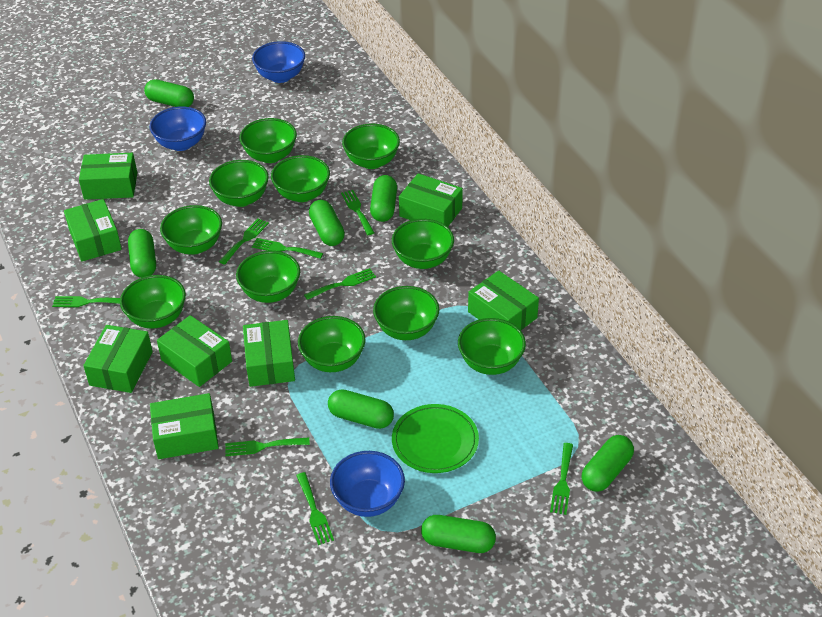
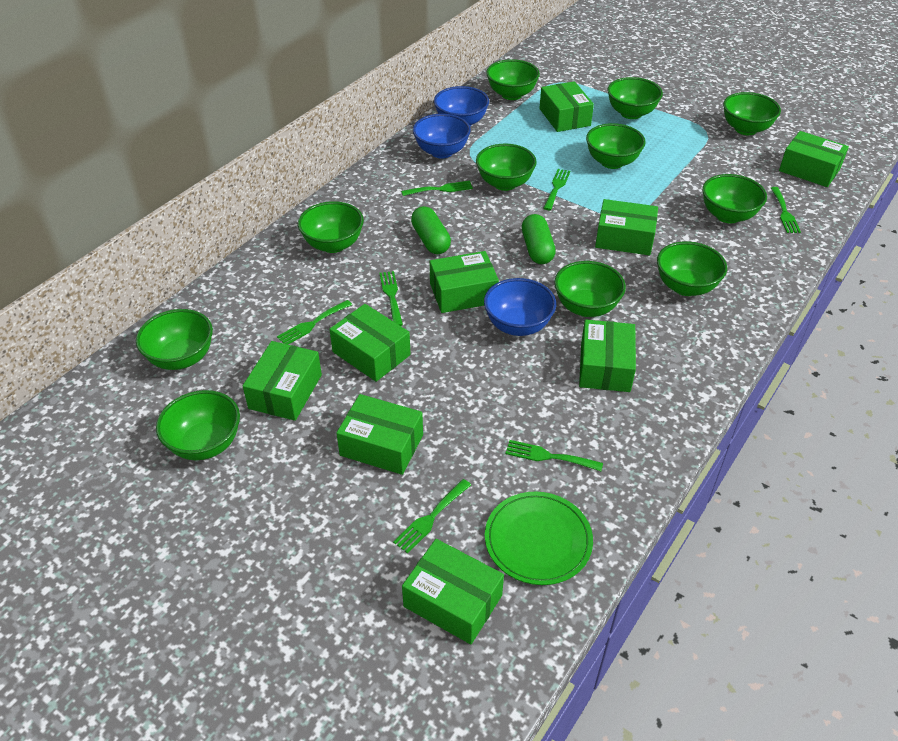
green box: 8 -> 9
green capsule: 7 -> 2
green fork: 8 -> 7

